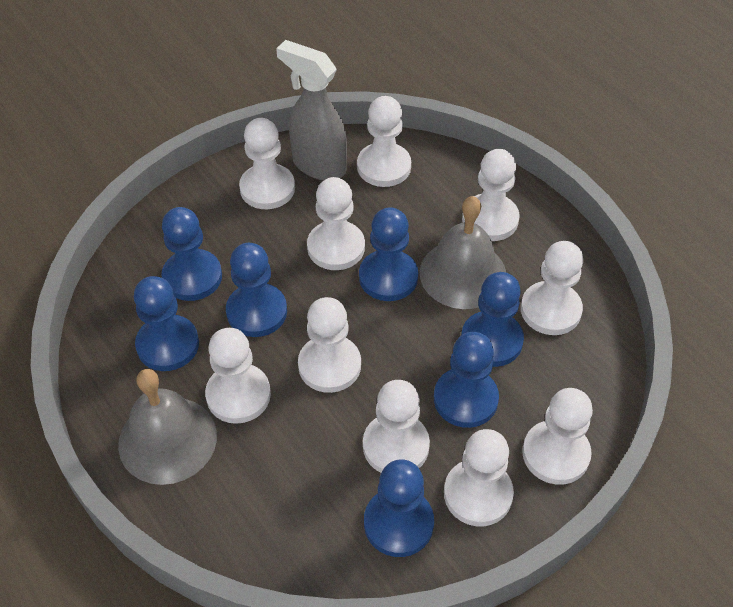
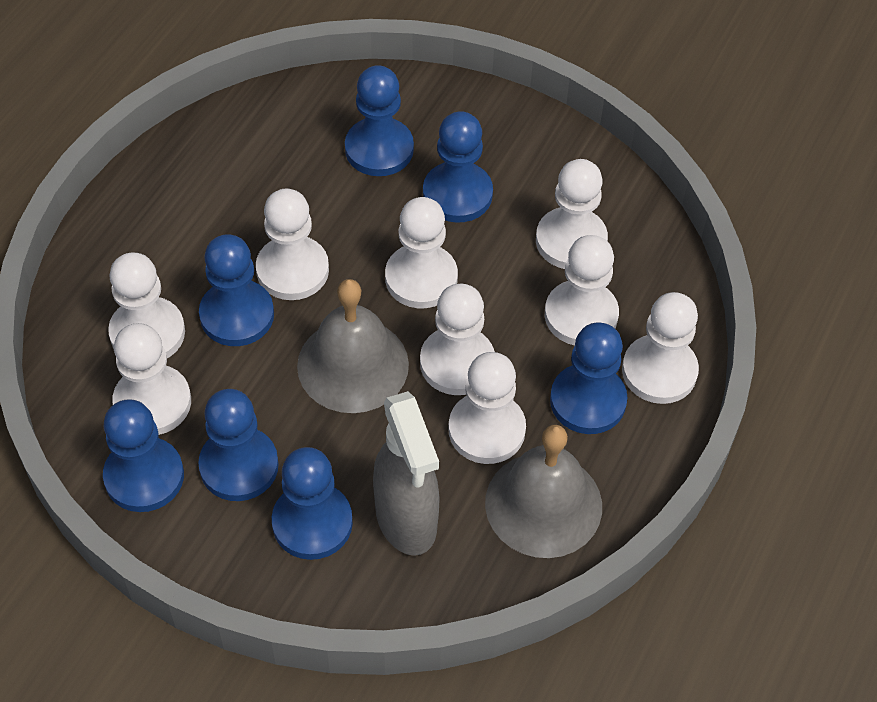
white pawn: 10 -> 9

